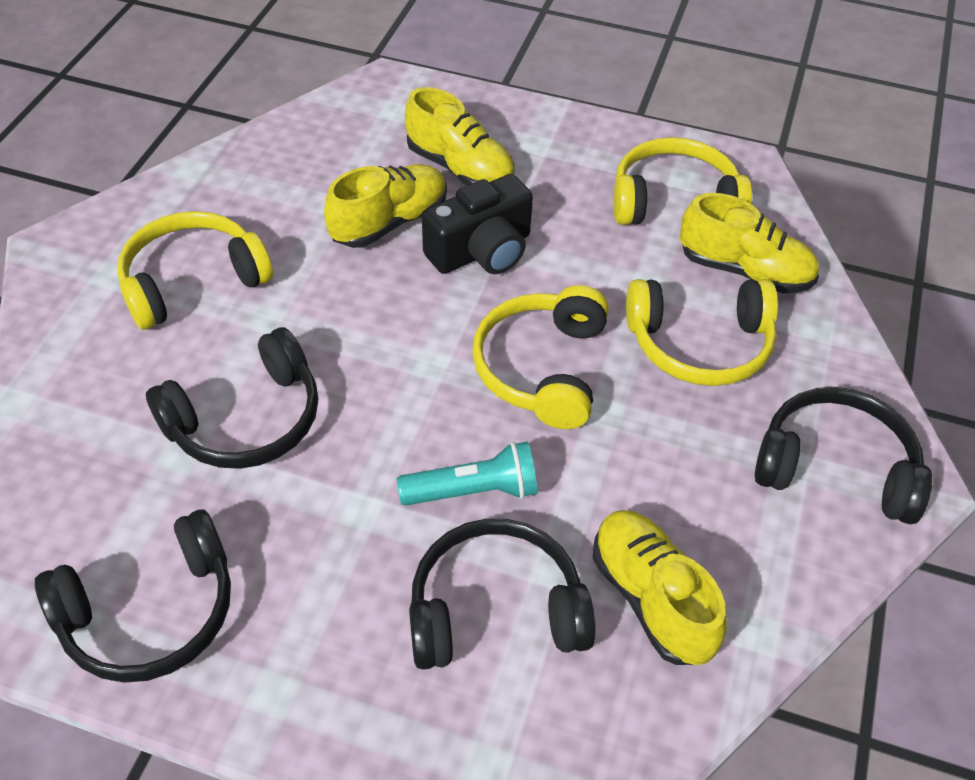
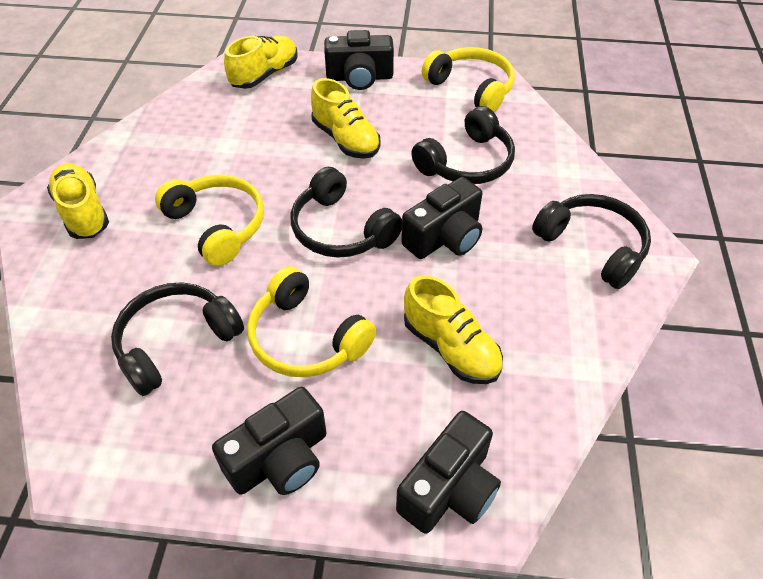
black camera: 1 -> 4
turquoise flashlight: 1 -> 0
yellow headphones: 4 -> 3

